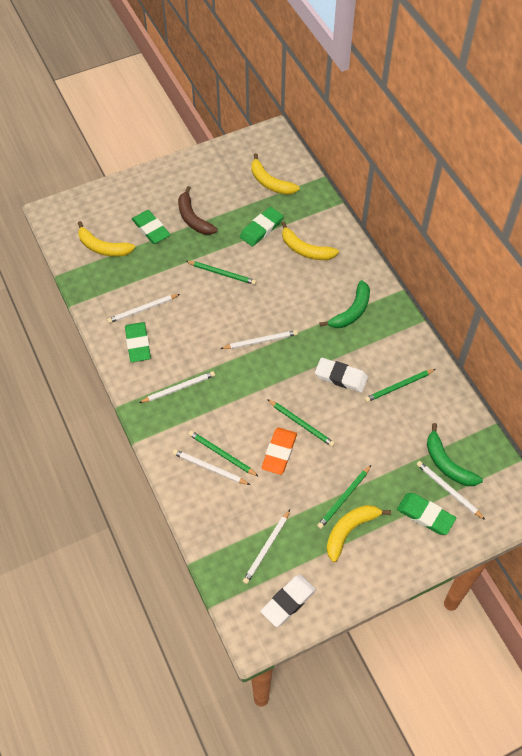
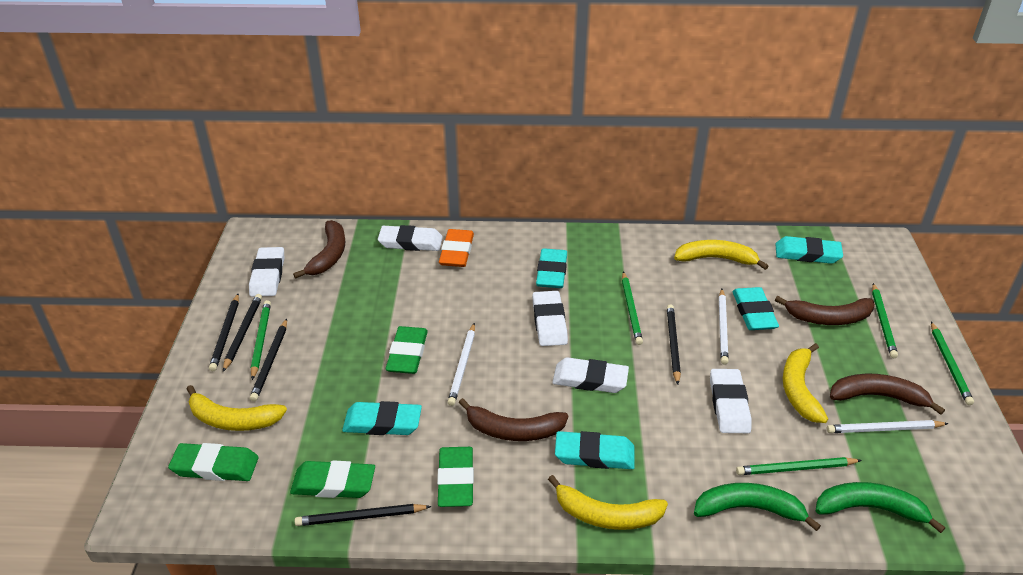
black pencil: 0 -> 5
brown banana: 1 -> 4
turquoise eraser: 0 -> 5
white eraser: 2 -> 5
white pencil: 6 -> 3

